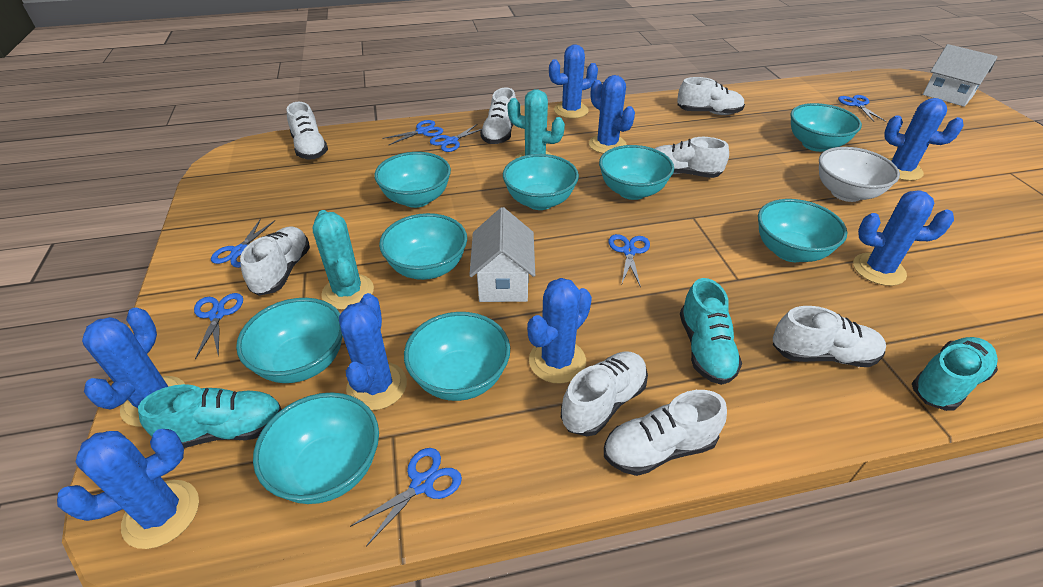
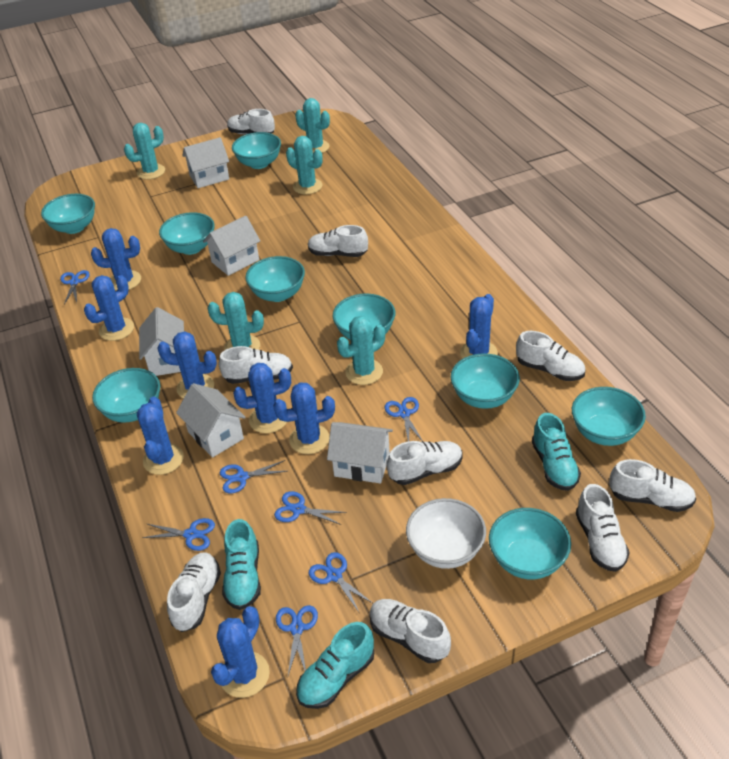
turquoise cactus: 2 -> 5
white house: 2 -> 5
white shoe: 8 -> 9

